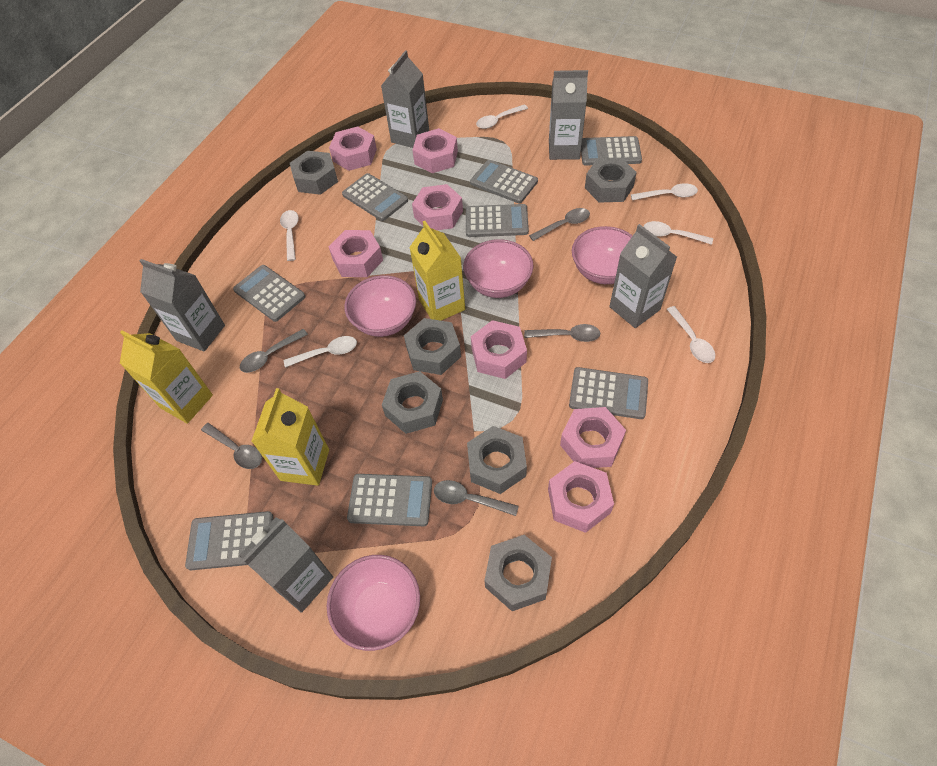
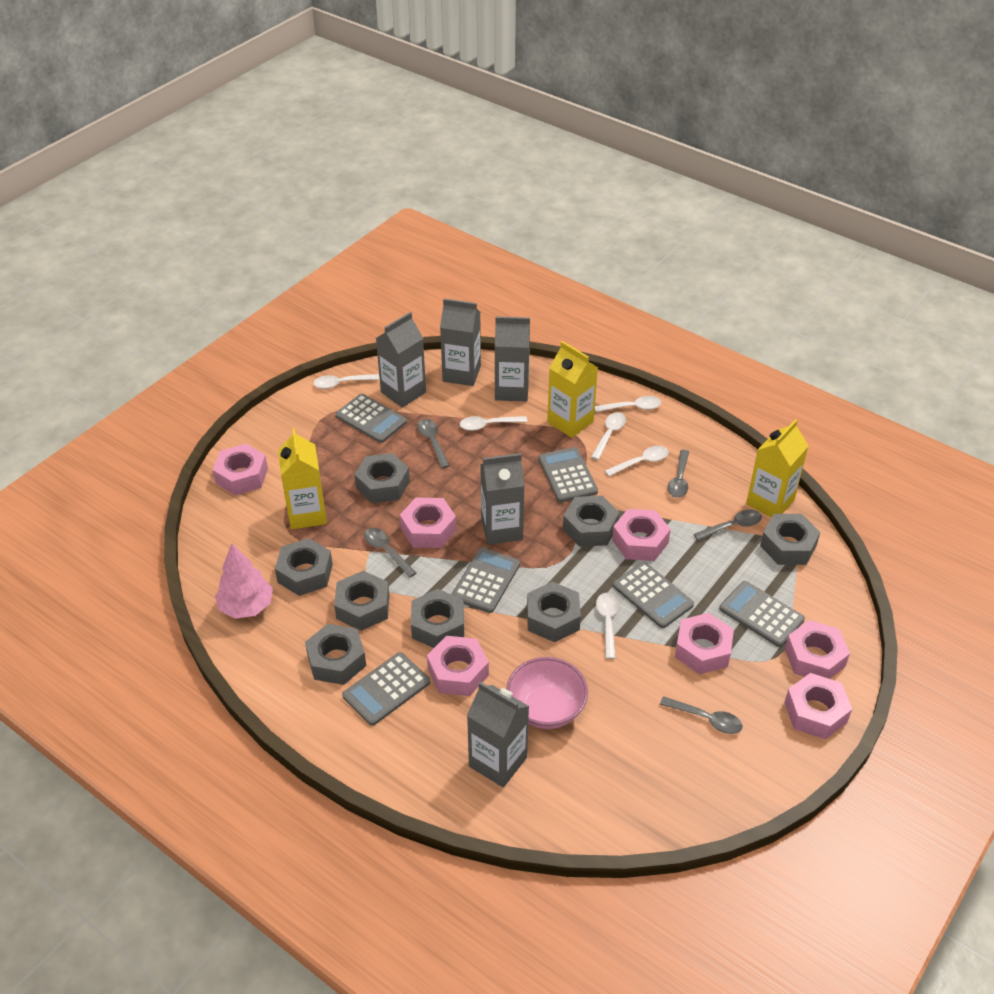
grey calculator: 8 -> 6
grey nut: 6 -> 8
pink bowl: 4 -> 1
pink tree: 0 -> 1

